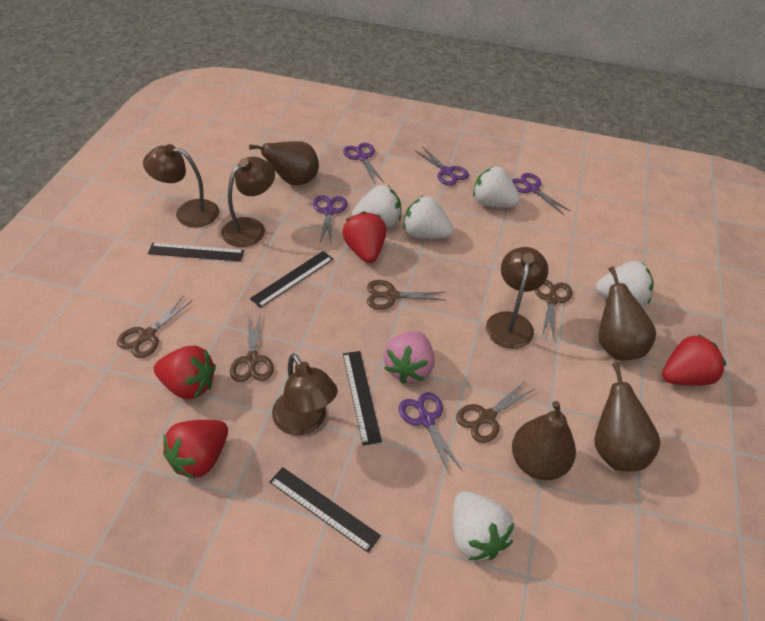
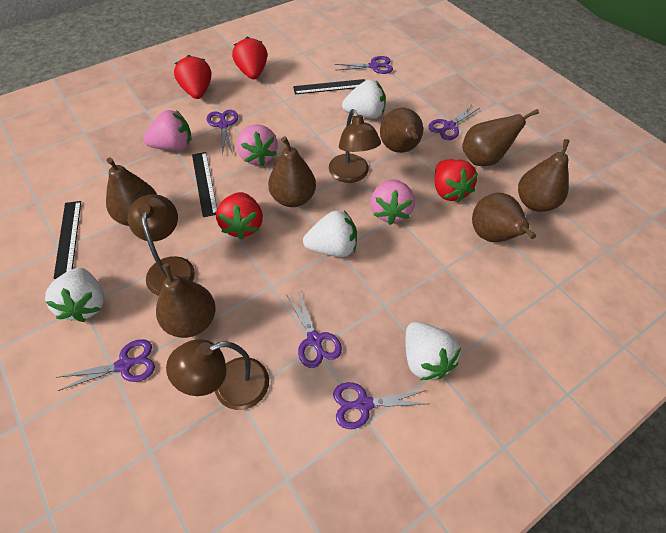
black ruler: 4 -> 3
brown lamp: 4 -> 3
brown pear: 4 -> 7
brown scissors: 5 -> 0
pink strawberry: 1 -> 3
purple scissors: 5 -> 6
white strawberry: 5 -> 4

